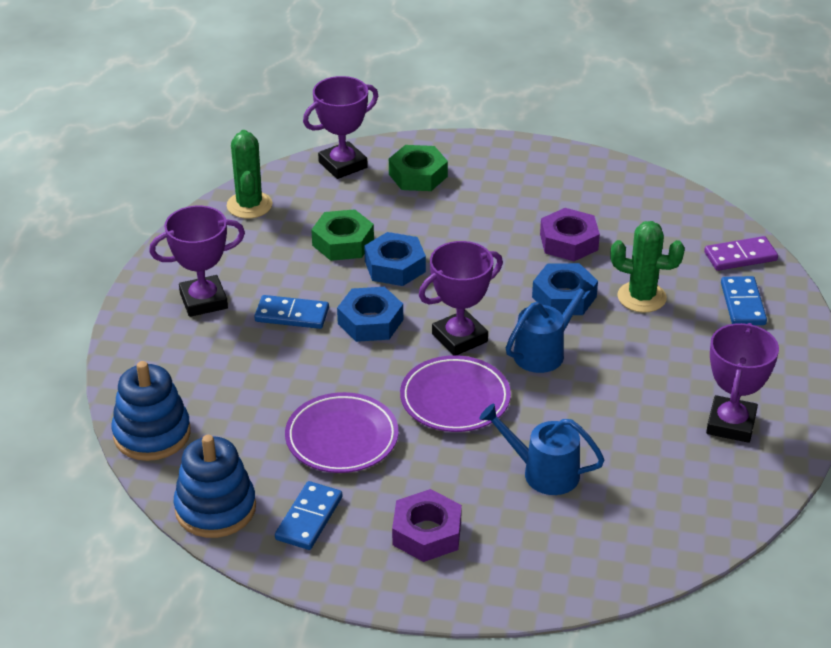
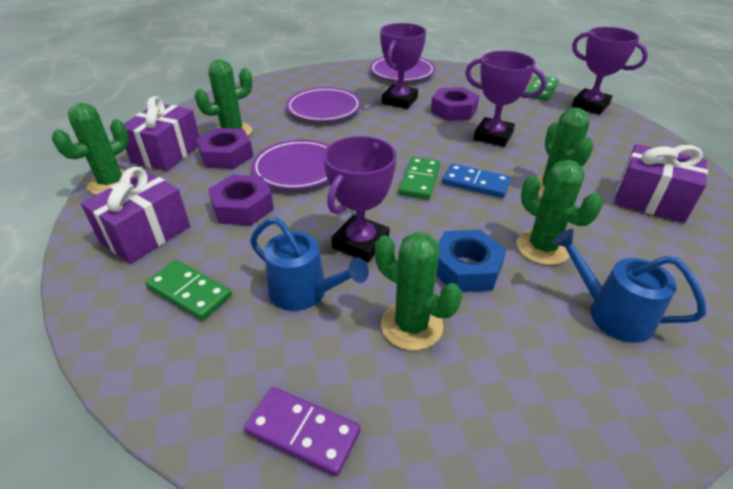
blue domino: 3 -> 1
blue nut: 3 -> 1
blue stacking toy: 2 -> 0
green cactus: 2 -> 5
green domino: 0 -> 3
green nut: 2 -> 0
purple gift: 0 -> 3
purple nut: 2 -> 3
purple plate: 2 -> 3

